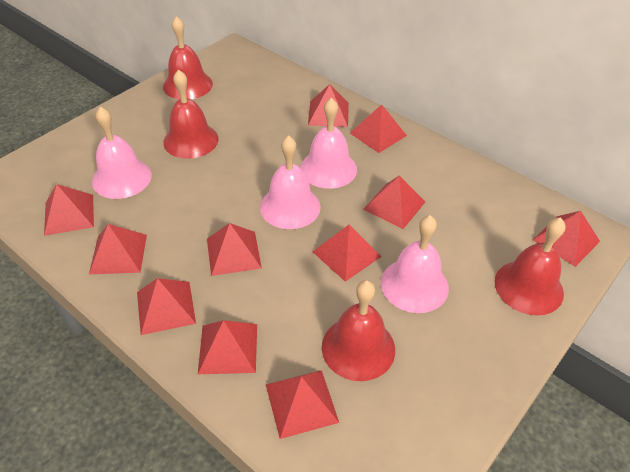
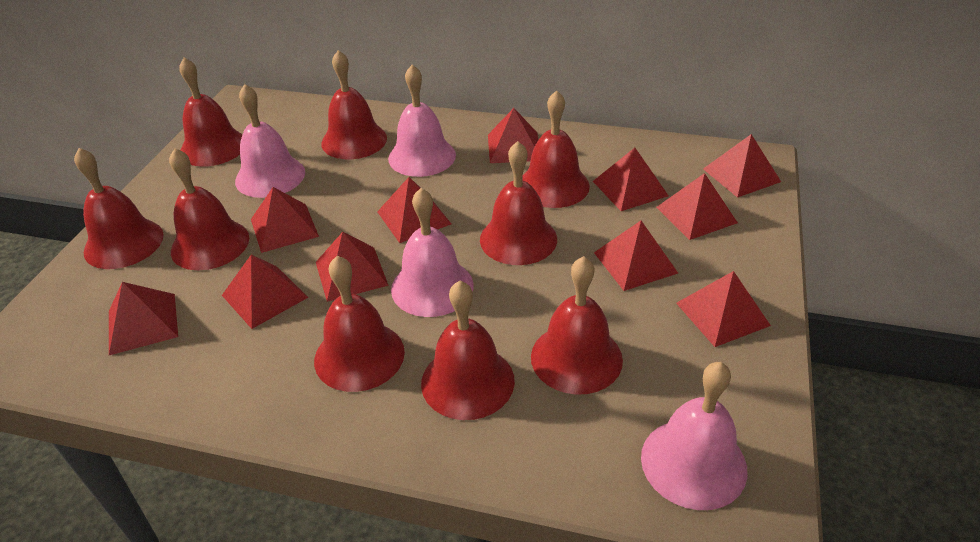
red bell: 4 -> 9

